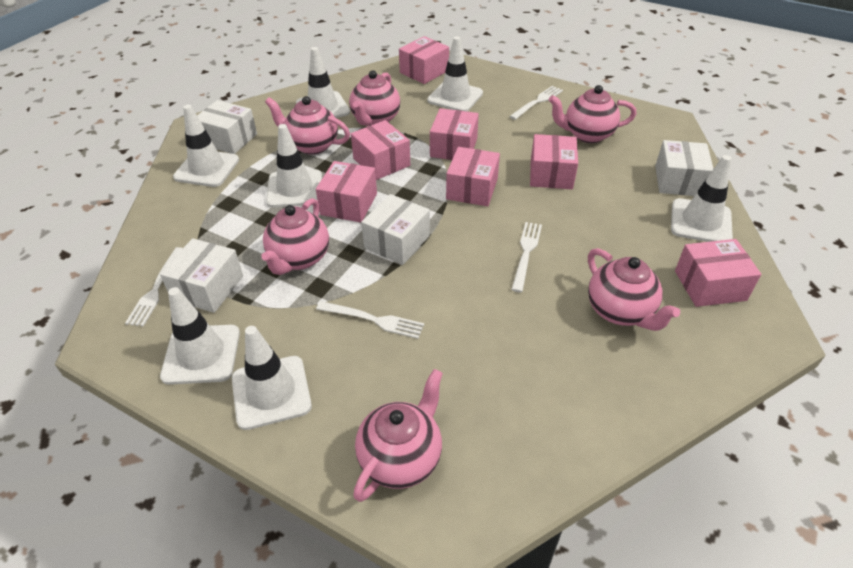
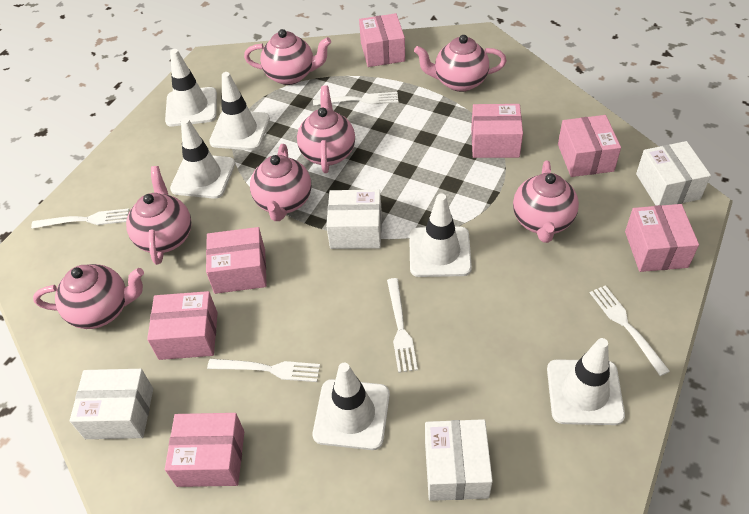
pink teapot: 6 -> 7
white fork: 4 -> 5
white traffic cone: 7 -> 6

